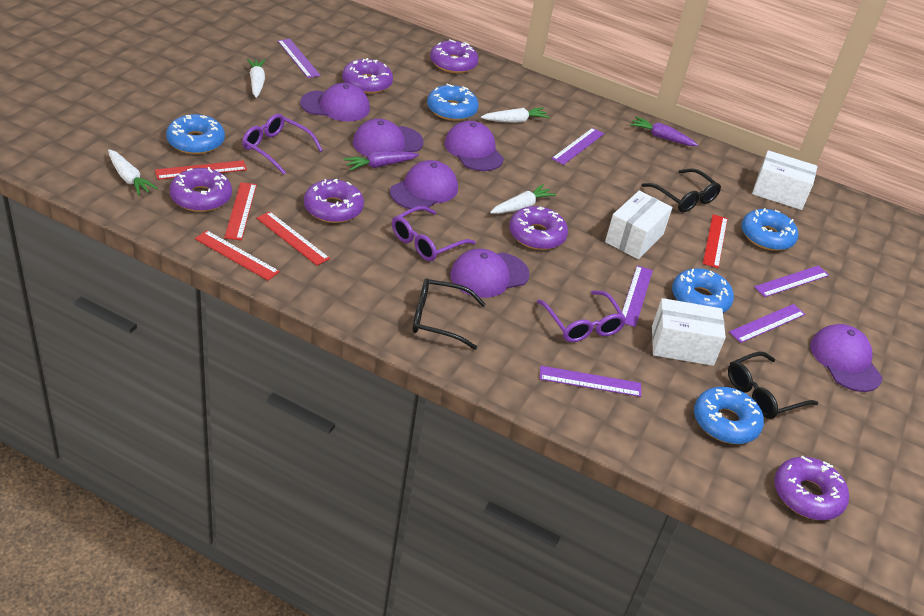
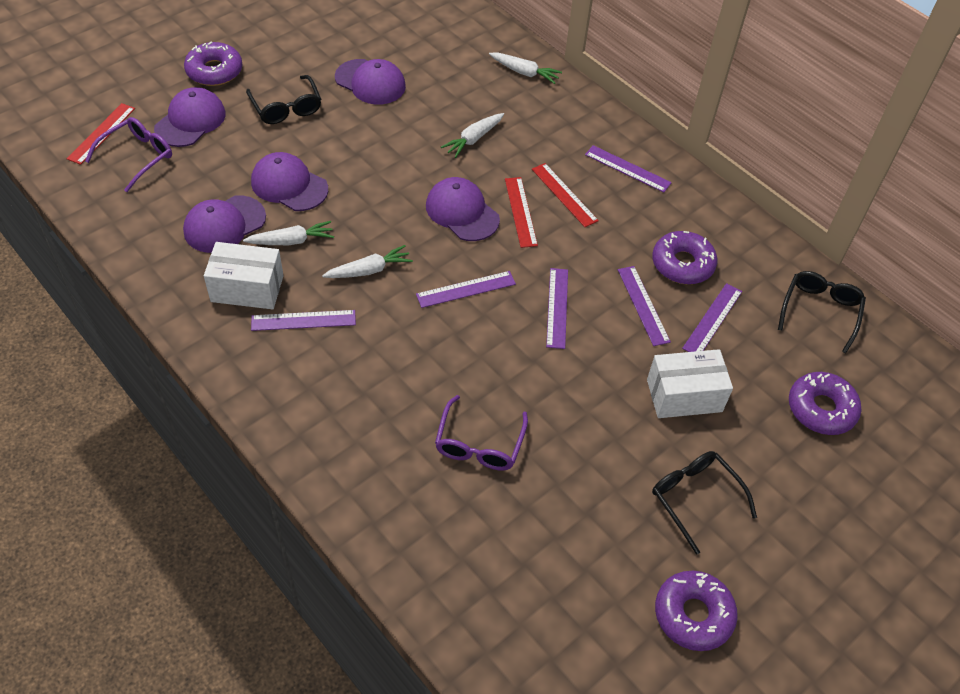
blue donut: 5 -> 0
purple cap: 6 -> 5
purple carrot: 2 -> 0
purple donut: 6 -> 4
purple glasses: 3 -> 2
red ruler: 5 -> 3
white box: 3 -> 2

